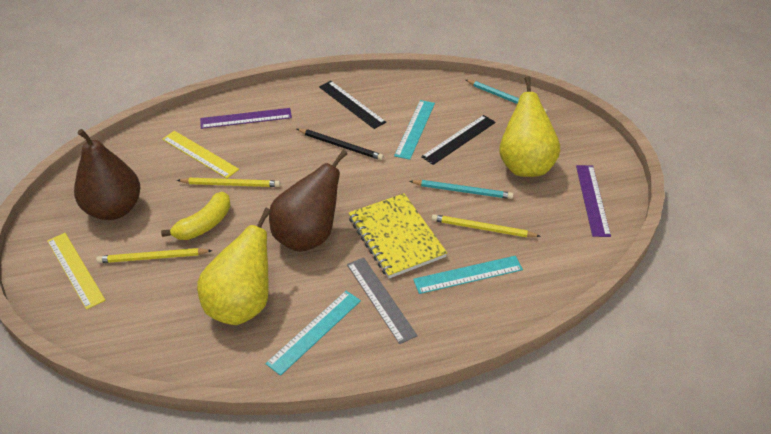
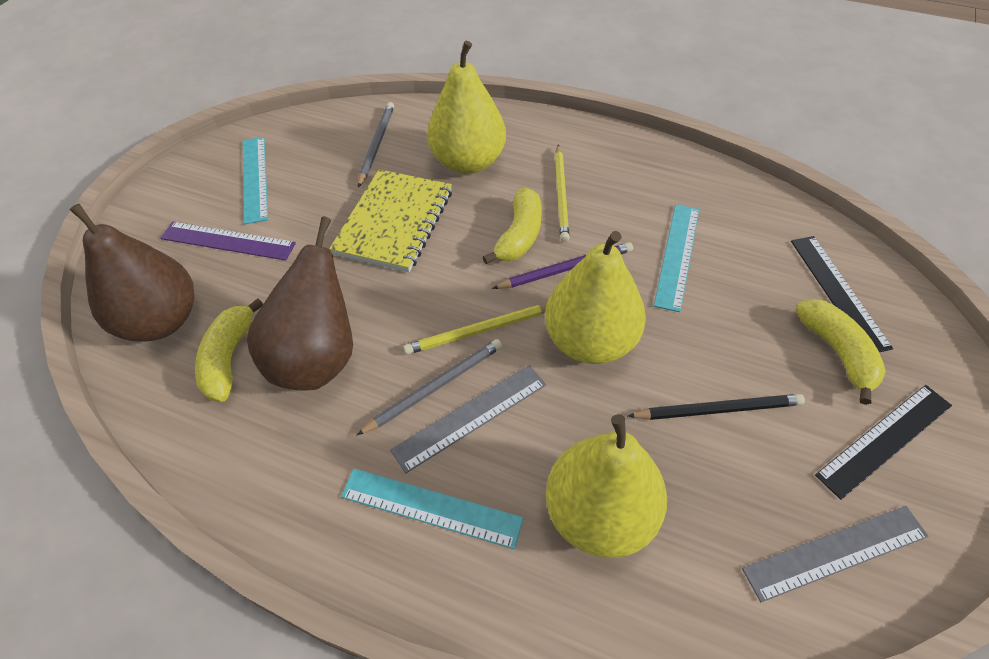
grey pencil: 0 -> 2
grey ruler: 1 -> 2
purple pencil: 0 -> 1
purple ruler: 2 -> 1
turquoise pencil: 2 -> 0
yellow banana: 1 -> 3
yellow pear: 2 -> 3
yellow pencil: 3 -> 2
yellow ruler: 2 -> 0

